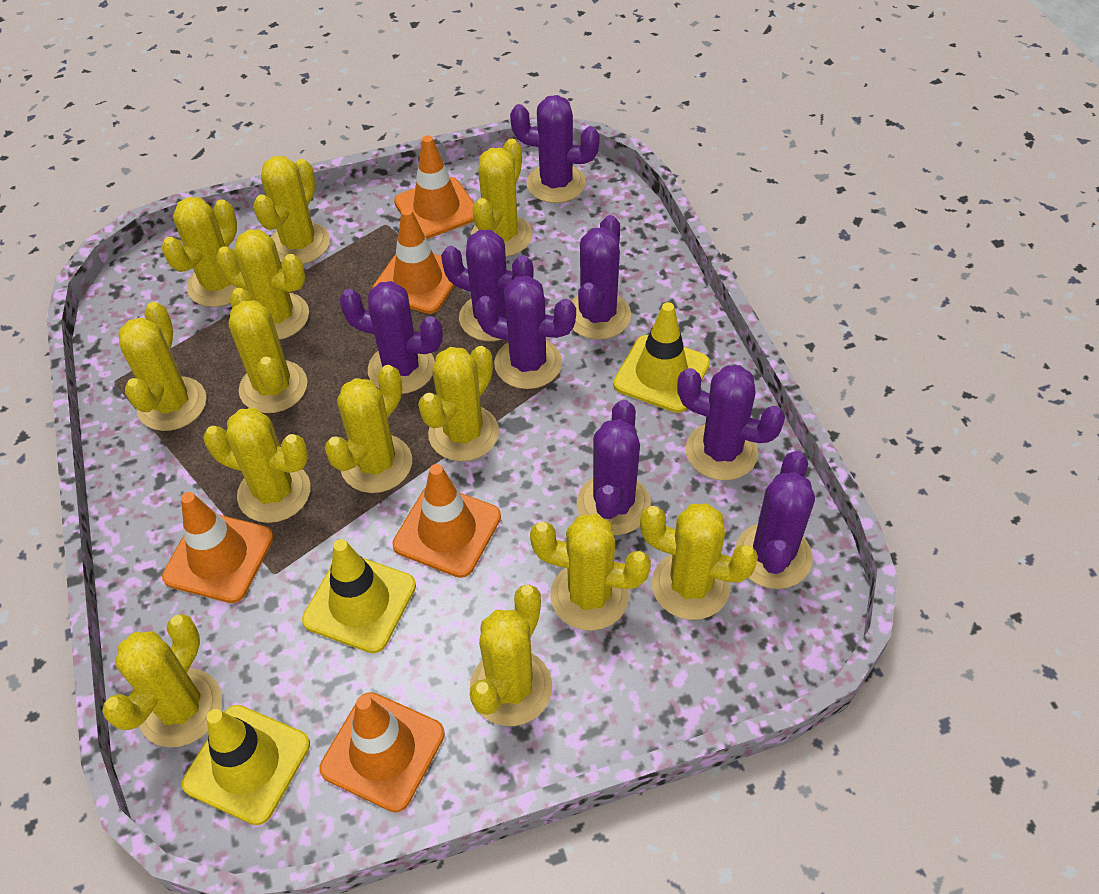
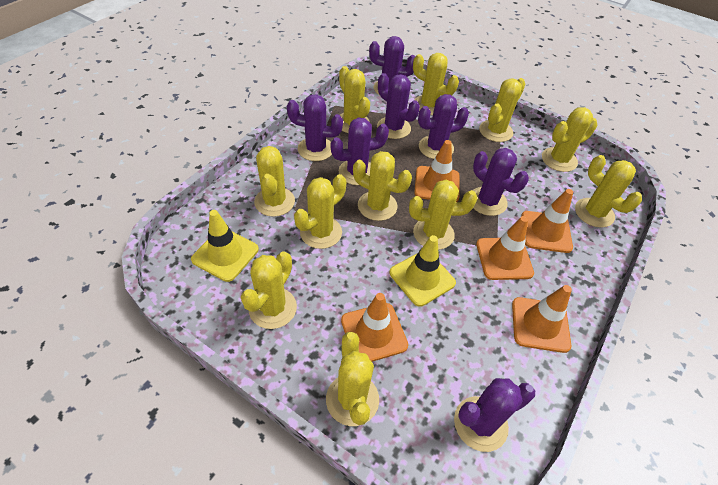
purple cactus: 8 -> 7
yellow cactus: 13 -> 11
yellow traffic cone: 3 -> 2

